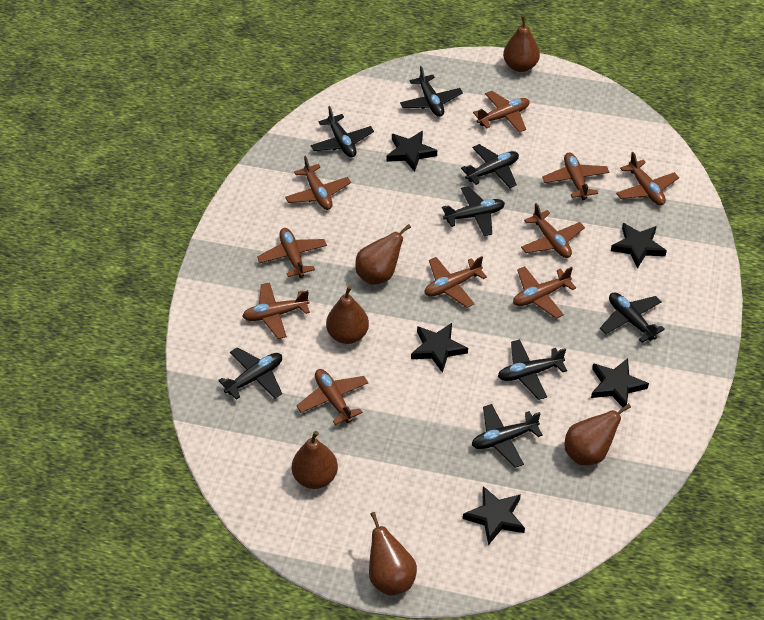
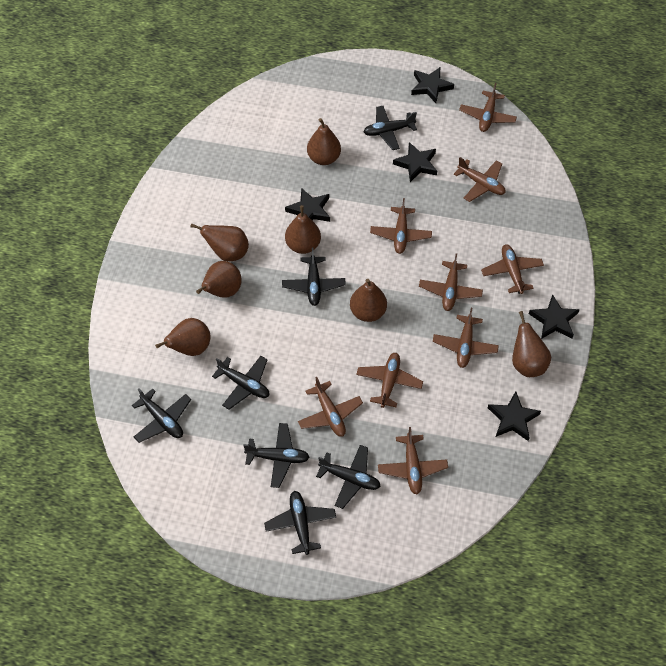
black plane: 8 -> 7
brown pear: 6 -> 7
brown plane: 10 -> 9

